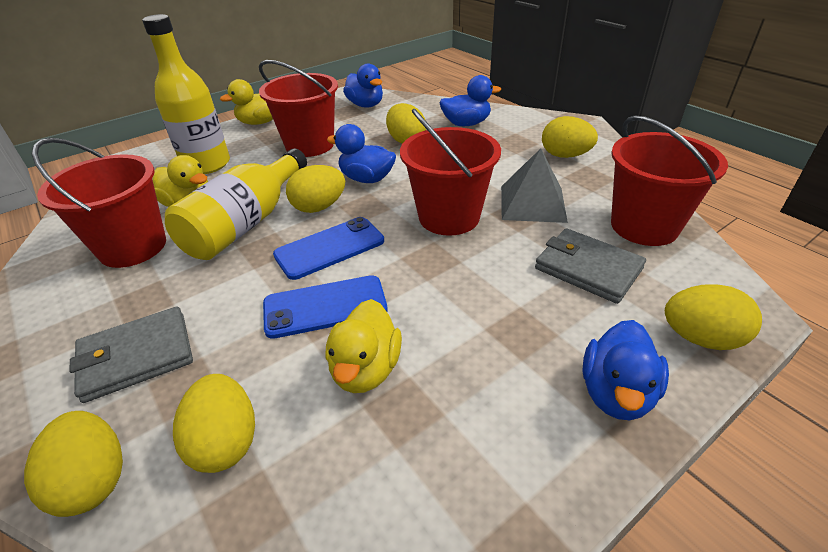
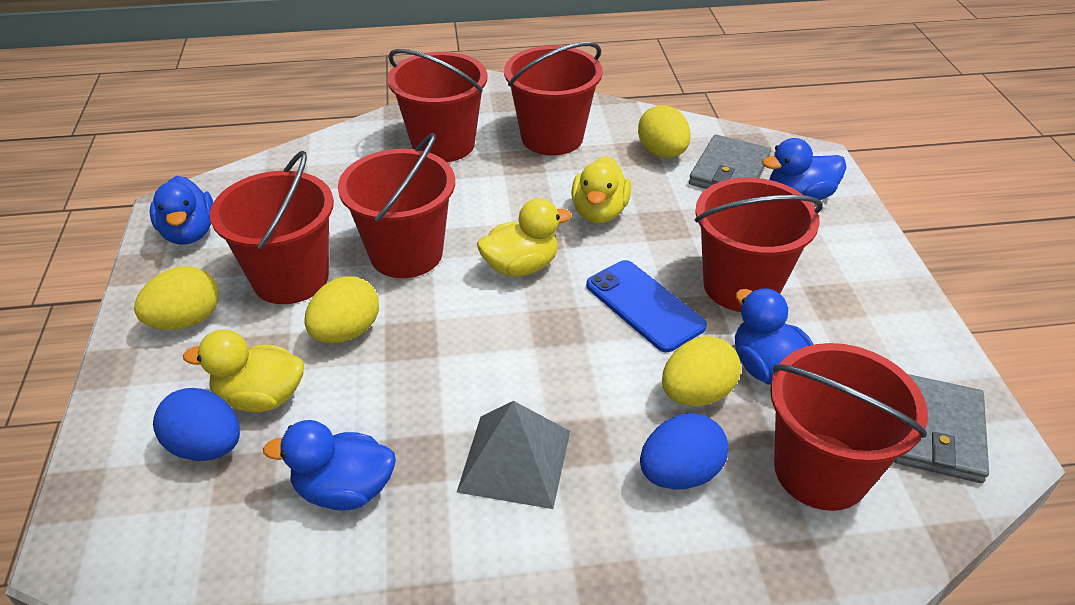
blue egg: 0 -> 2
blue phone: 2 -> 1
red bucket: 4 -> 6
yellow bottle: 2 -> 0
yellow egg: 6 -> 4

